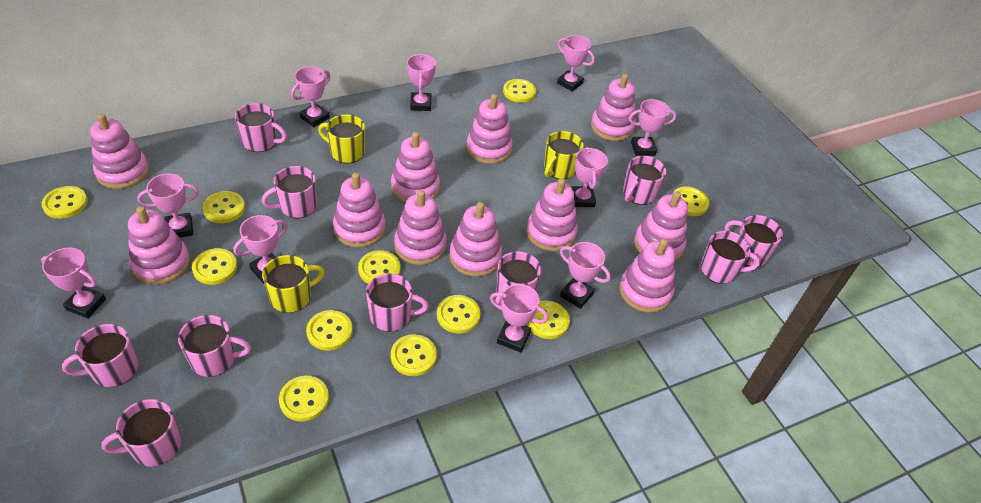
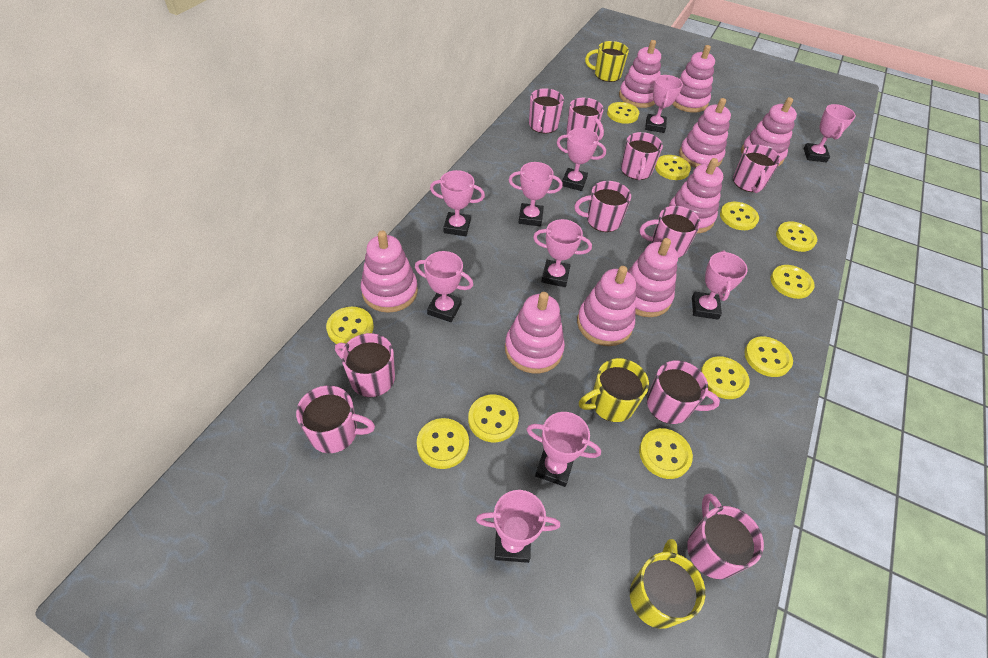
pink stacking toy: 11 -> 9

